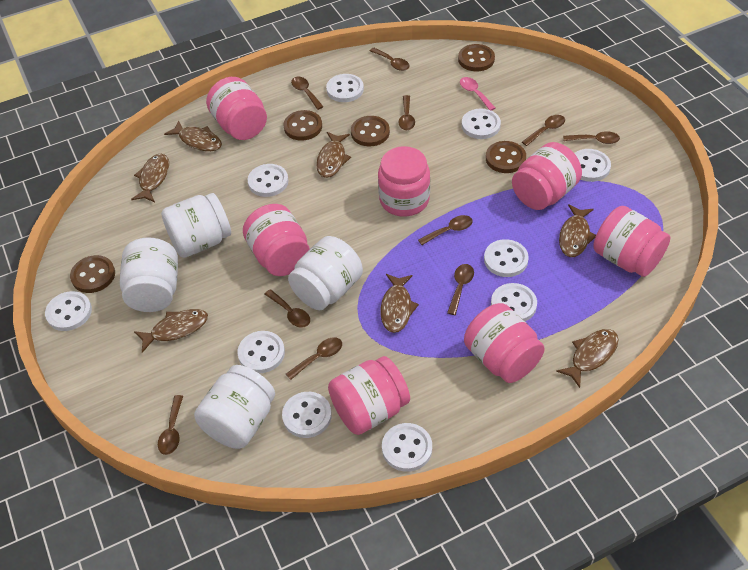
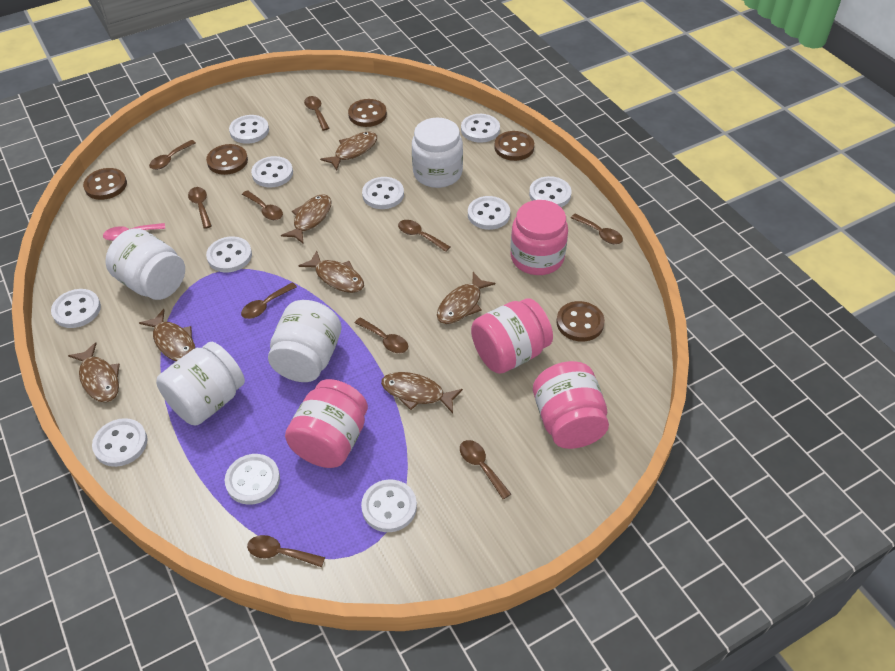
pink jar: 7 -> 4
white button: 10 -> 11

